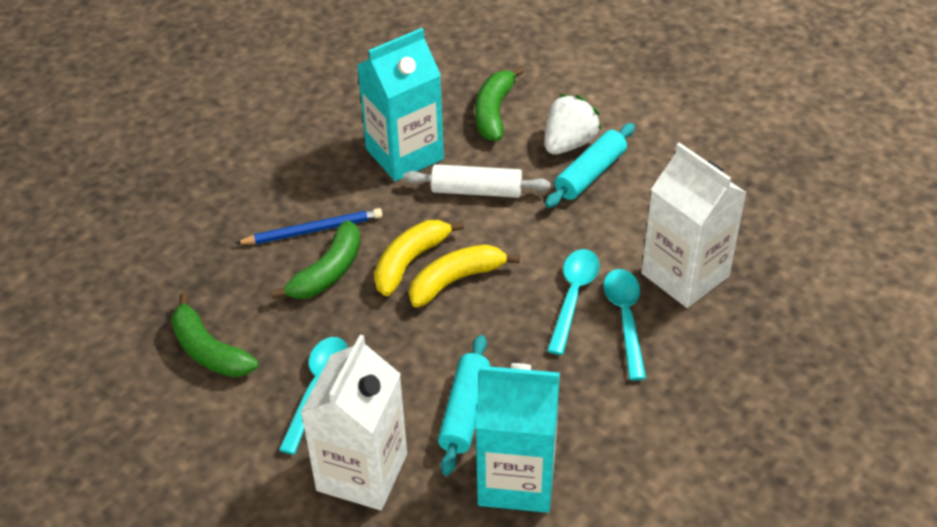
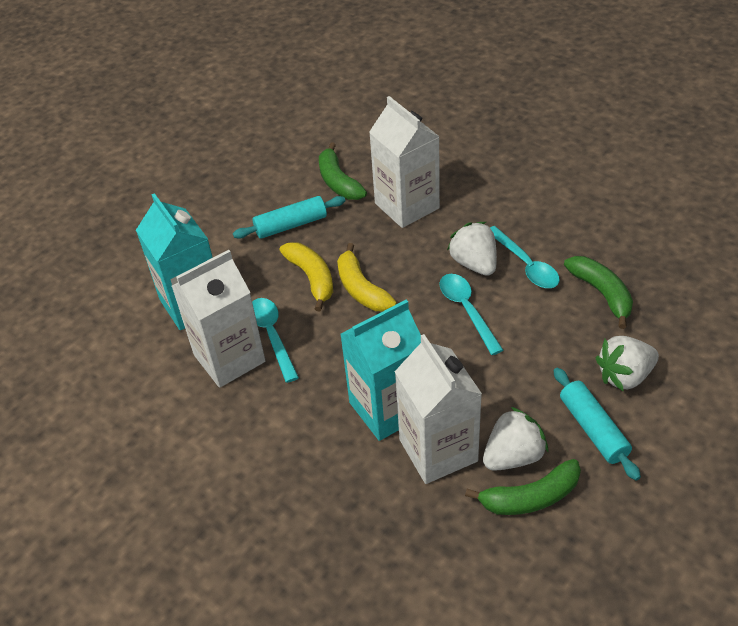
blue pencil: 1 -> 0
white carton: 2 -> 3
white rolling pin: 1 -> 0
white strawberry: 1 -> 3

